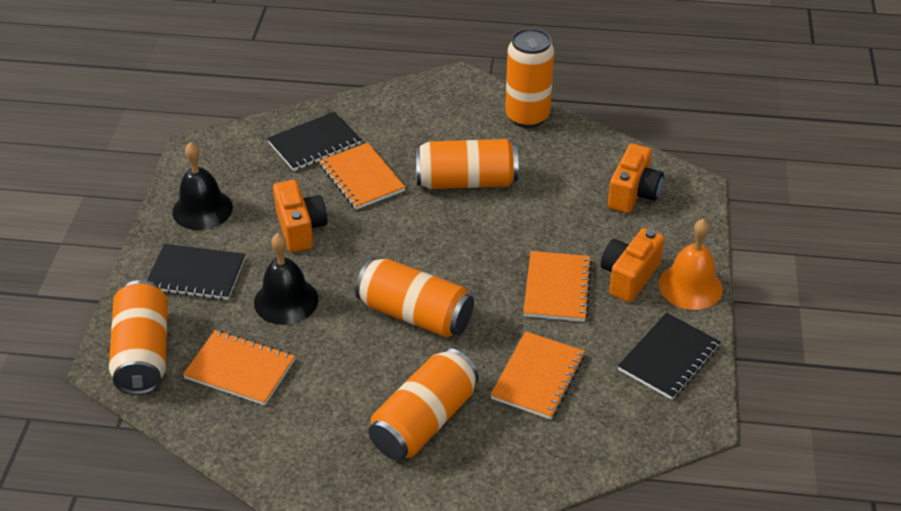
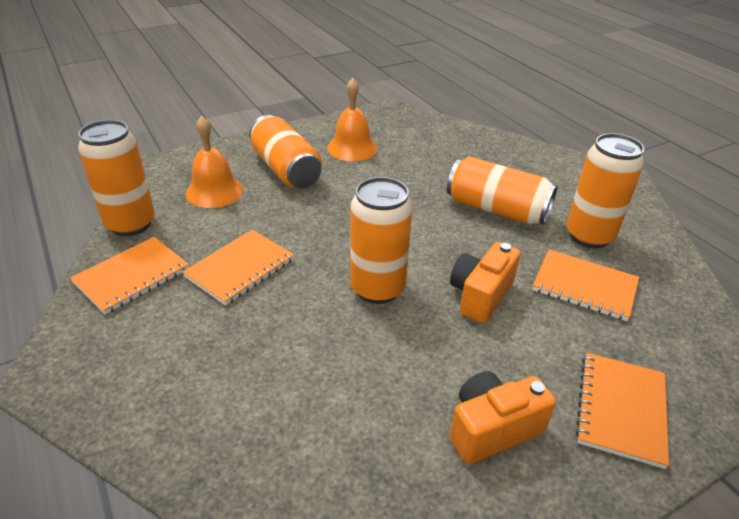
black bell: 2 -> 0
black notebook: 3 -> 0
orange bell: 1 -> 2
orange camera: 3 -> 2

